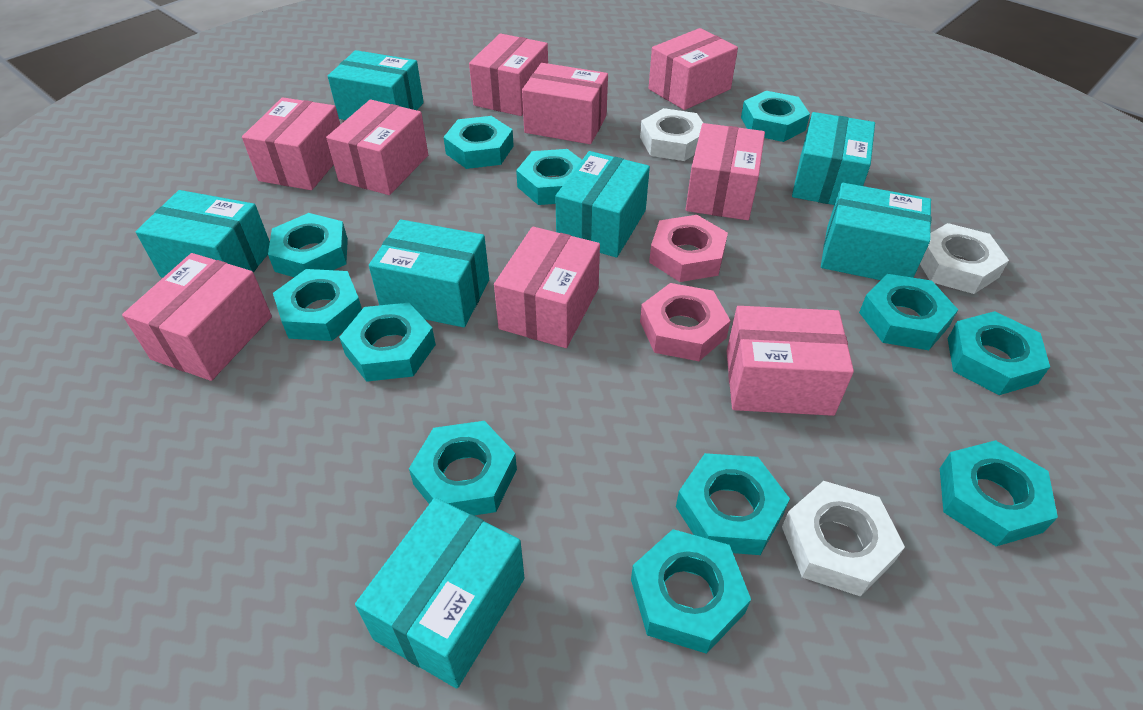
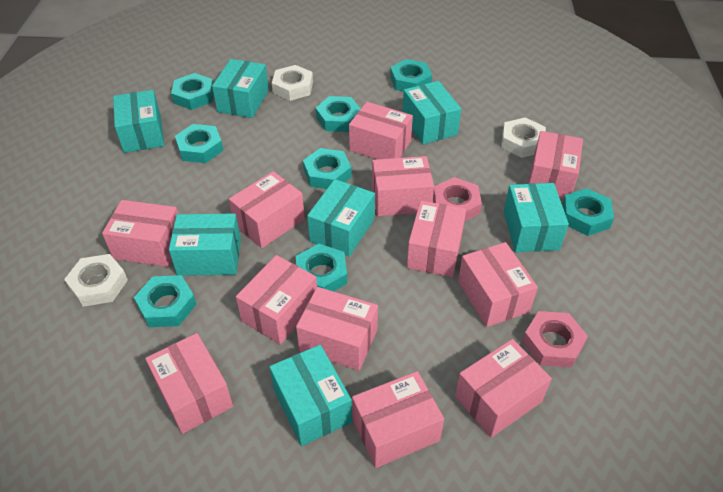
pink box: 9 -> 12
turquoise nut: 12 -> 8

